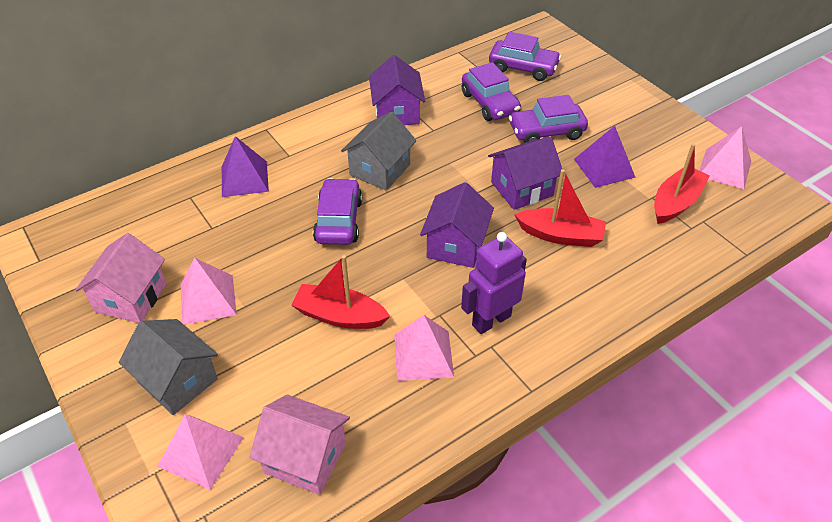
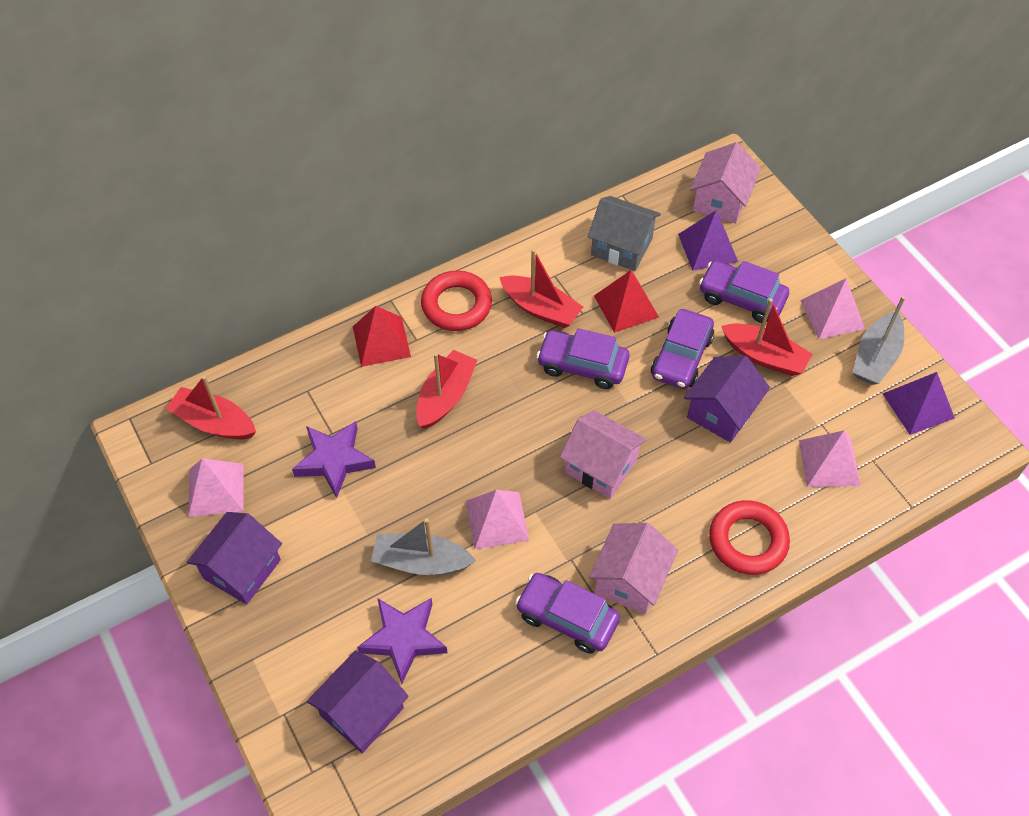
grey boat: 0 -> 2
grey house: 2 -> 1
pink house: 2 -> 3
purple robot: 1 -> 0
purple star: 0 -> 2
red boat: 3 -> 4
red pyramid: 0 -> 2
red ring: 0 -> 2

